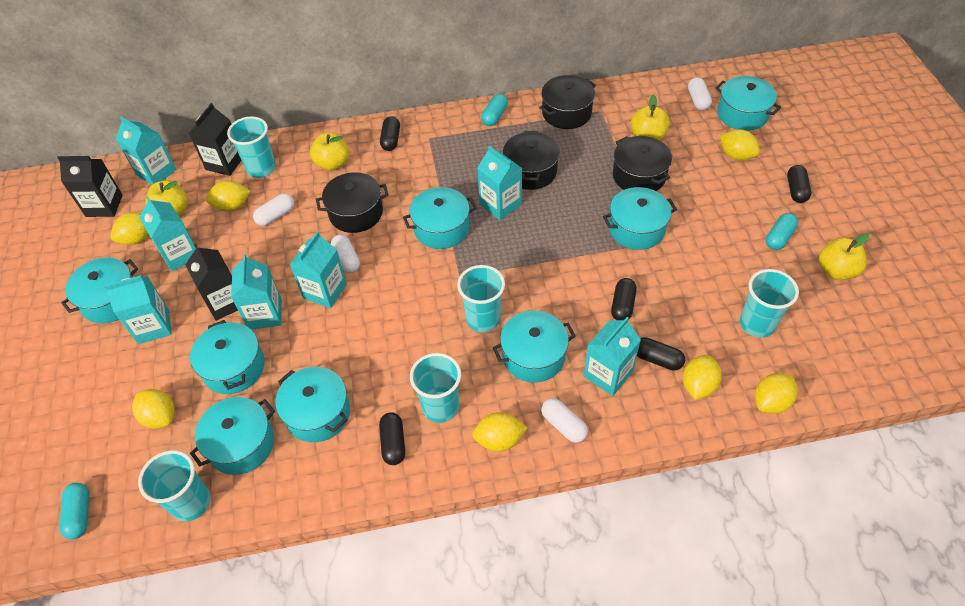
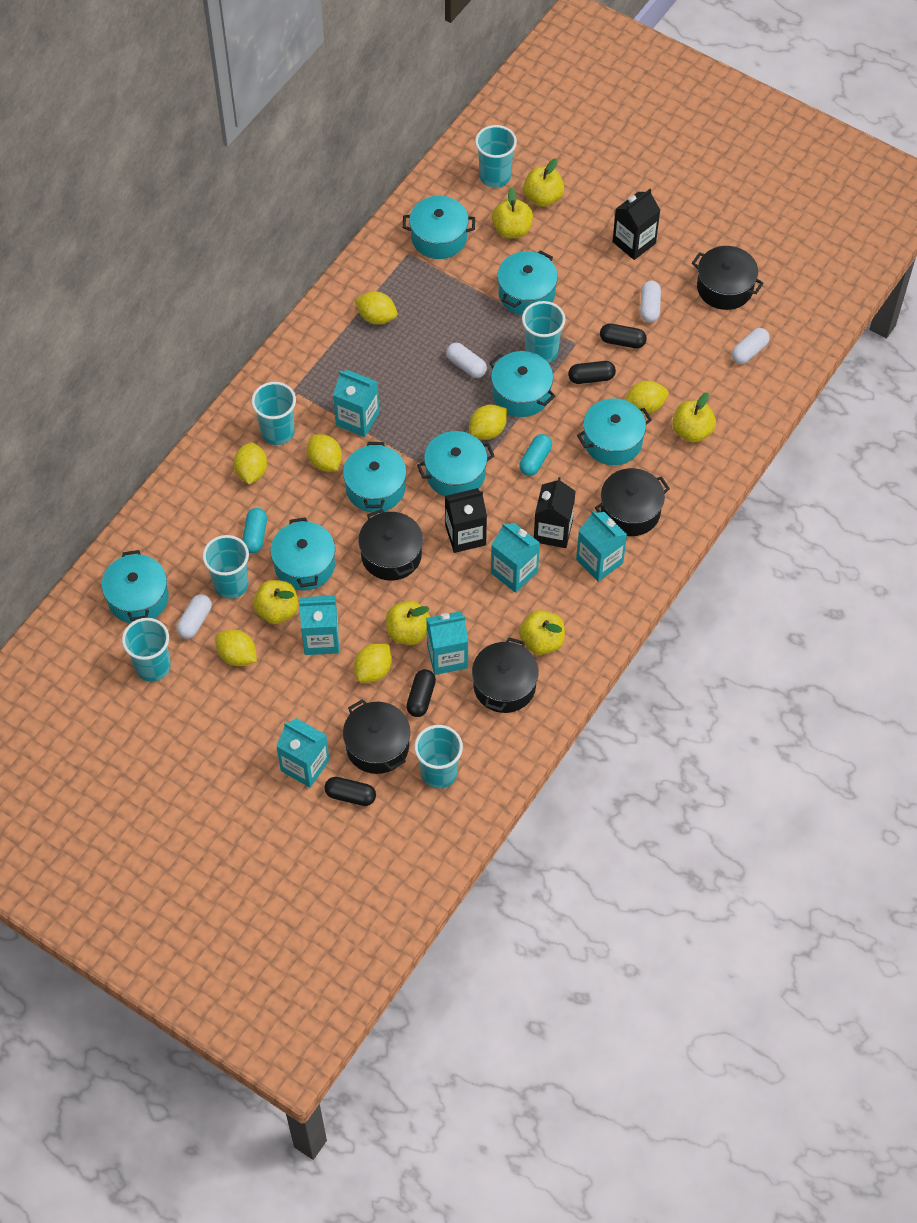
black capsule: 5 -> 4
black pot: 4 -> 5
turquoise capsule: 3 -> 2
turquoise carton: 7 -> 6
turquoise cup: 5 -> 6
yellow apple: 4 -> 6

